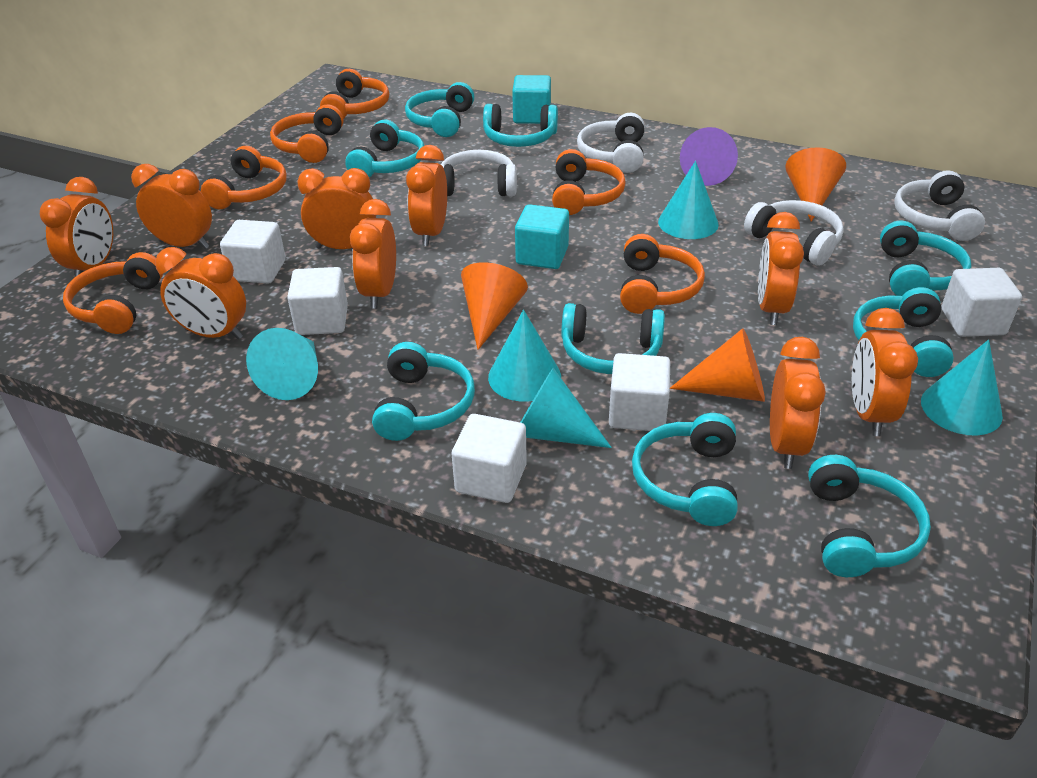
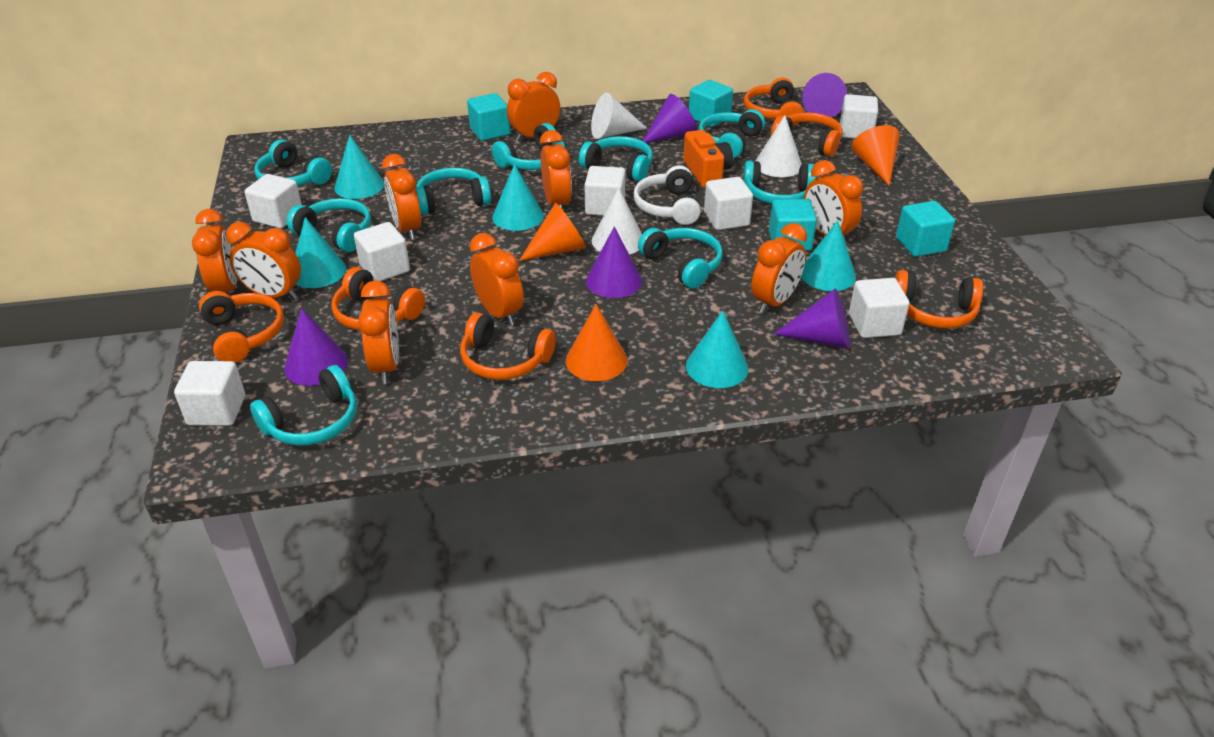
orange camera: 0 -> 1
purple cone: 1 -> 5
turquoise cube: 2 -> 4
white cone: 0 -> 3
white cube: 5 -> 7
white headphones: 4 -> 1

